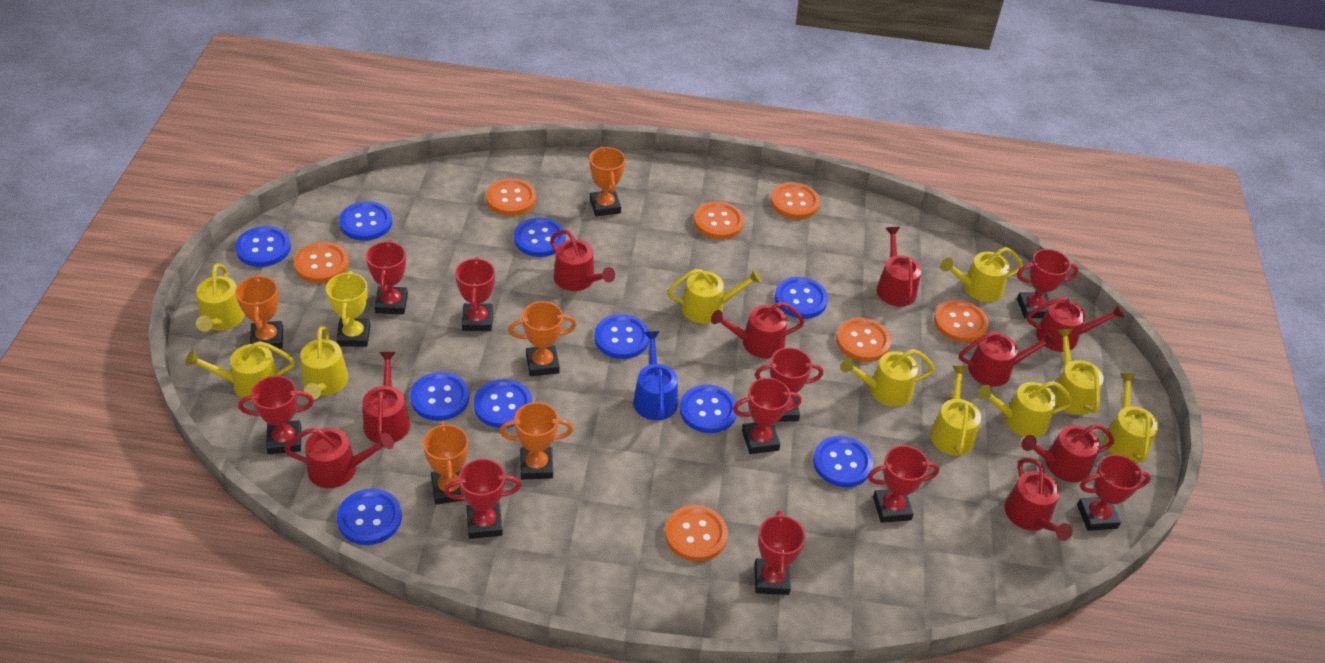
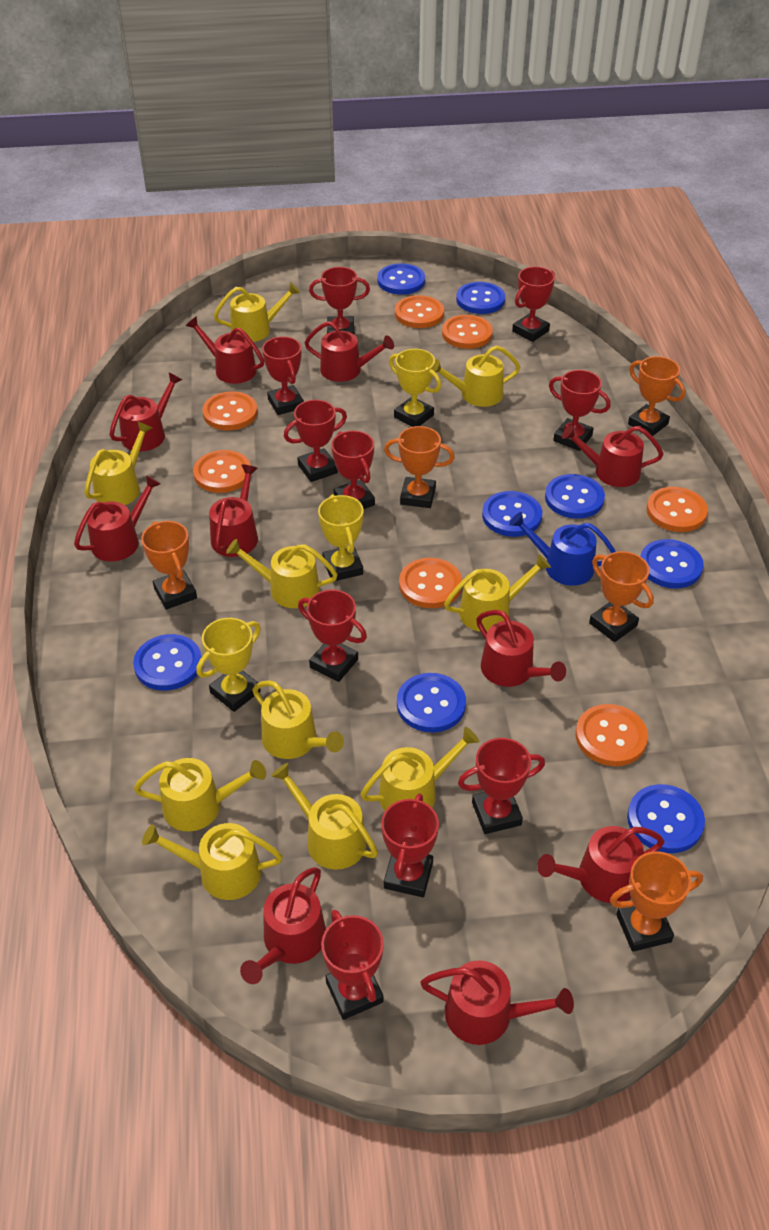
blue button: 10 -> 8
red watering can: 9 -> 10
yellow trophy: 1 -> 3

